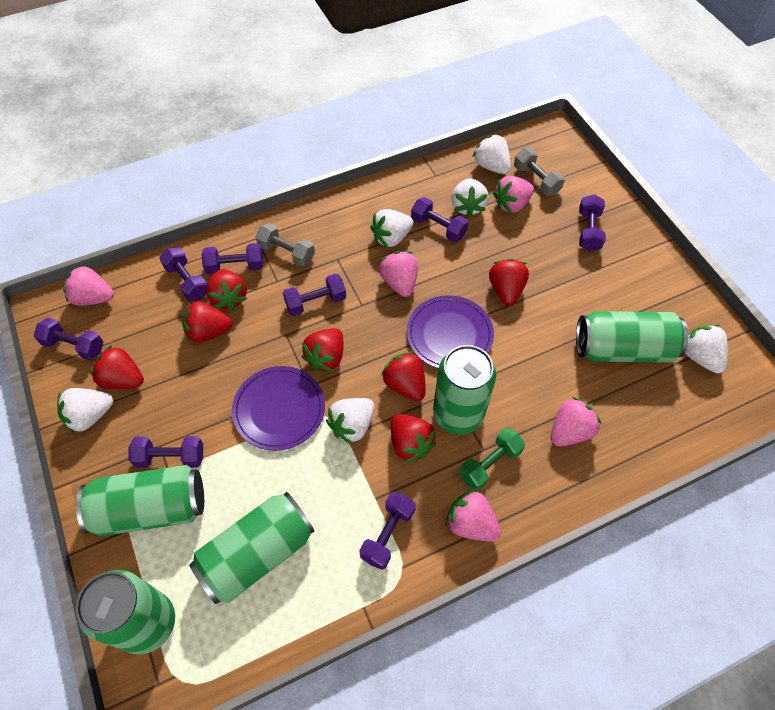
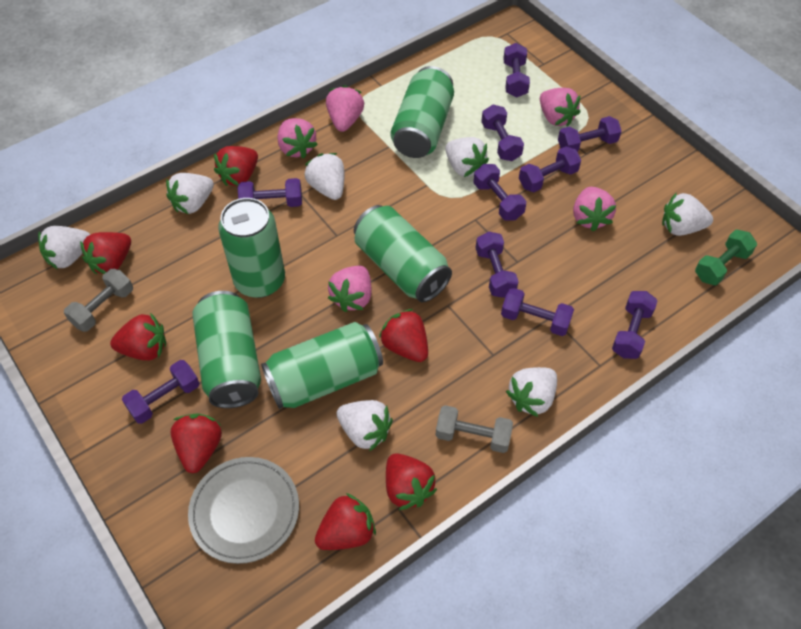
grey plate: 0 -> 1
purple dumbbell: 8 -> 10
purple plate: 2 -> 0
white strawberry: 6 -> 7

